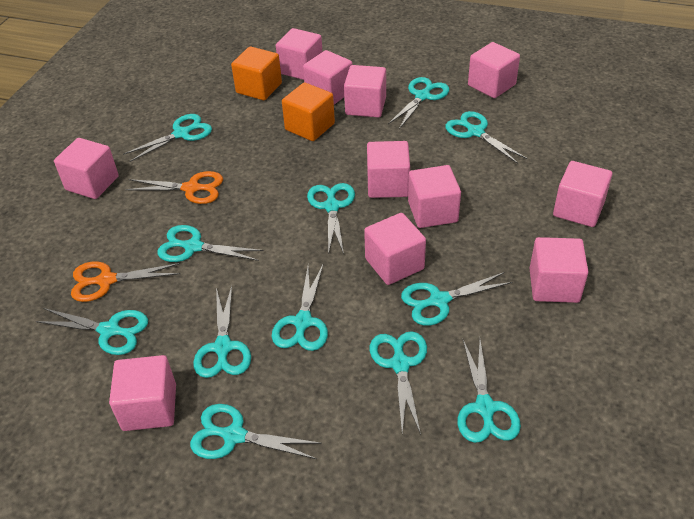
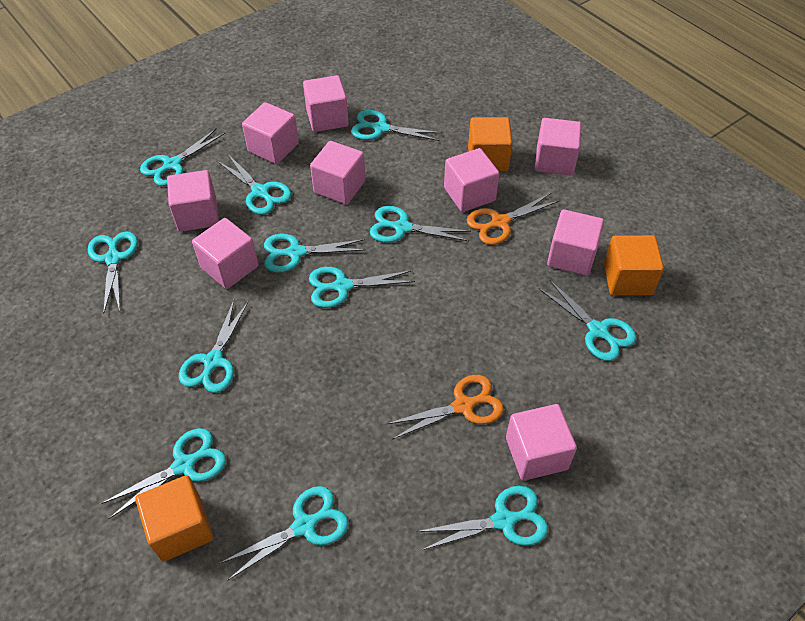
orange cube: 2 -> 3
pink cube: 11 -> 9

